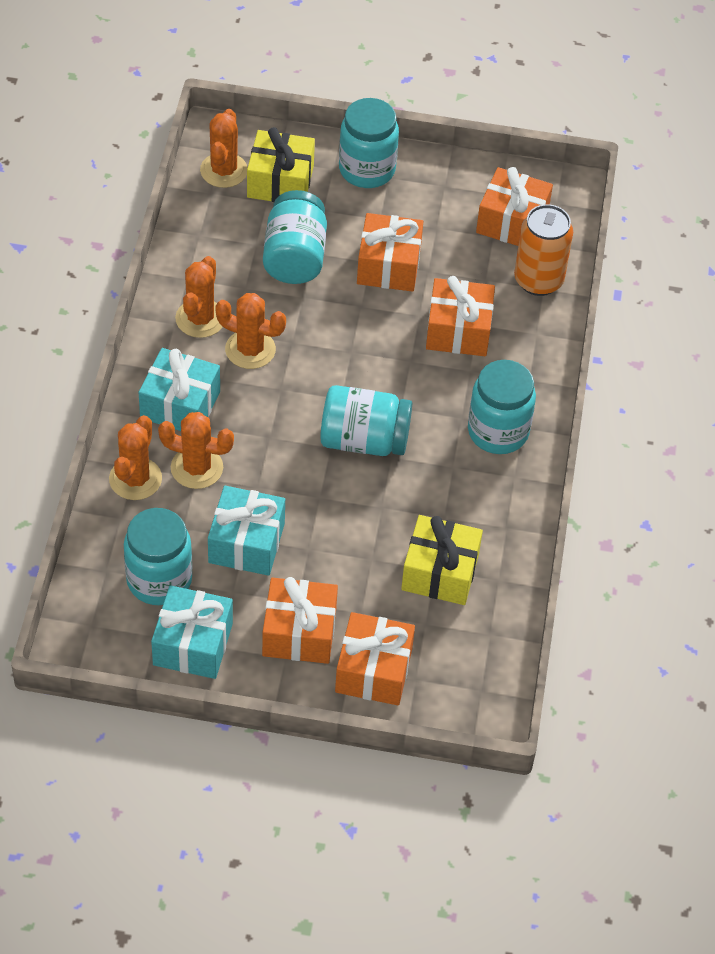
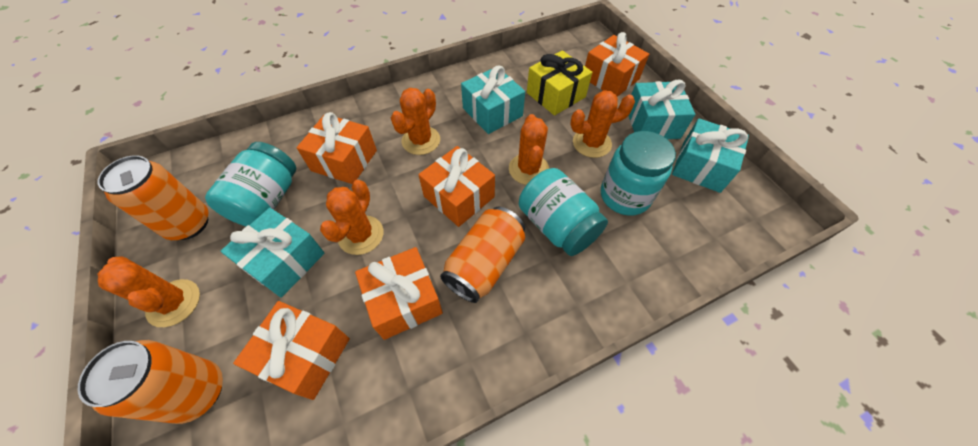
orange can: 1 -> 3
turquoise gift: 3 -> 4
turquoise jar: 5 -> 3
yellow gift: 2 -> 1

